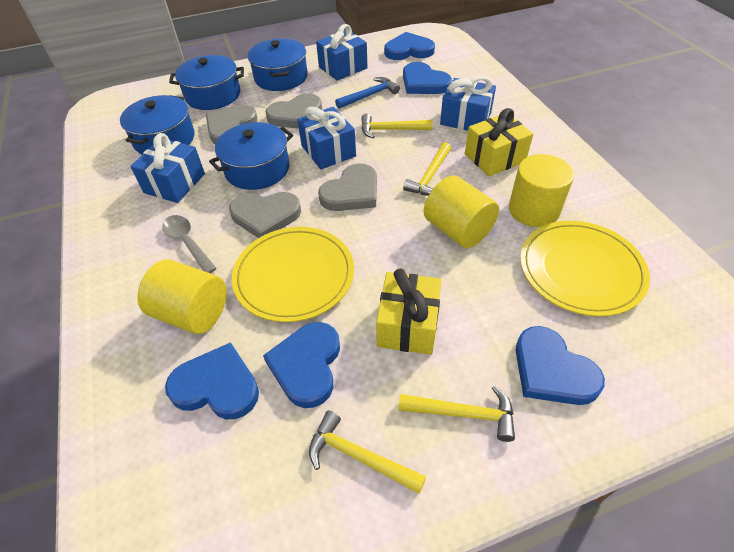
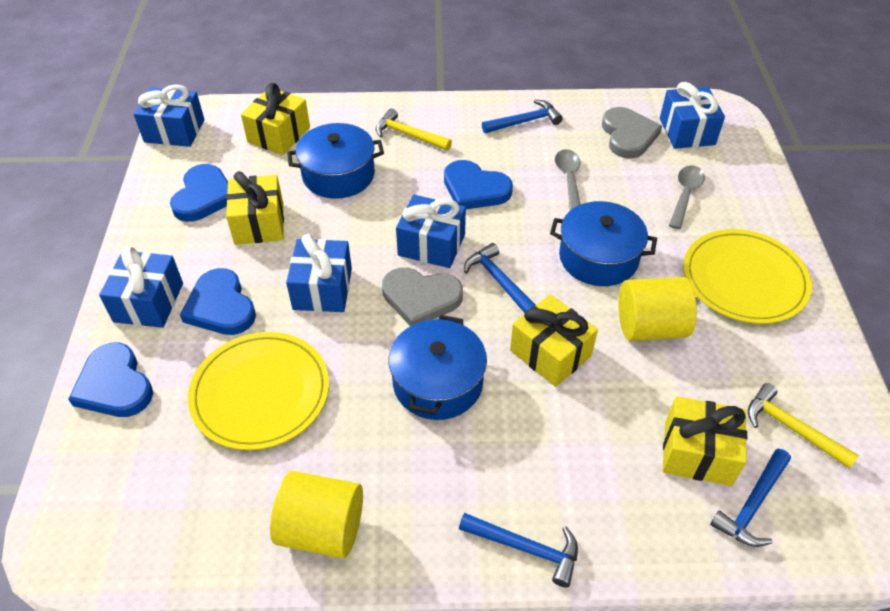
blue gift: 4 -> 5
blue hammer: 1 -> 4
blue heart: 5 -> 4
blue pot: 4 -> 3
grey heart: 4 -> 2
grey spoon: 1 -> 2
yellow cylinder: 3 -> 2
yellow gift: 2 -> 4
yellow hammer: 4 -> 2

